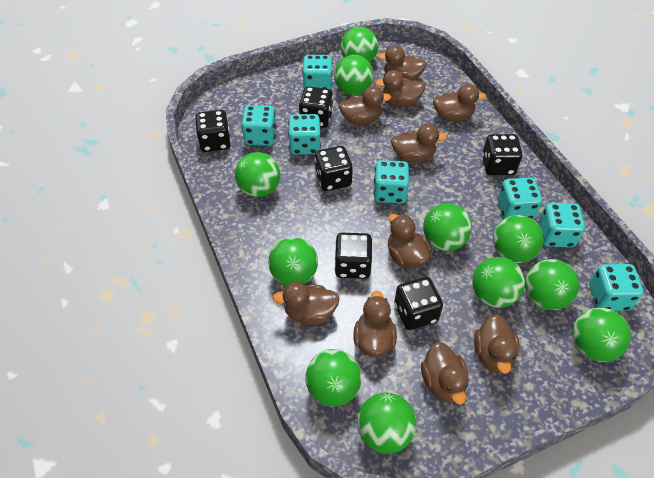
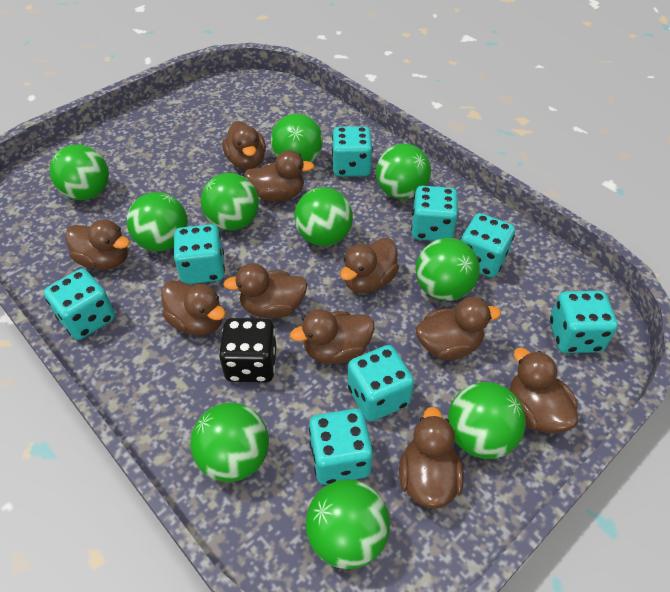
black dice: 6 -> 1
green ball: 11 -> 10
turquoise dice: 7 -> 8

